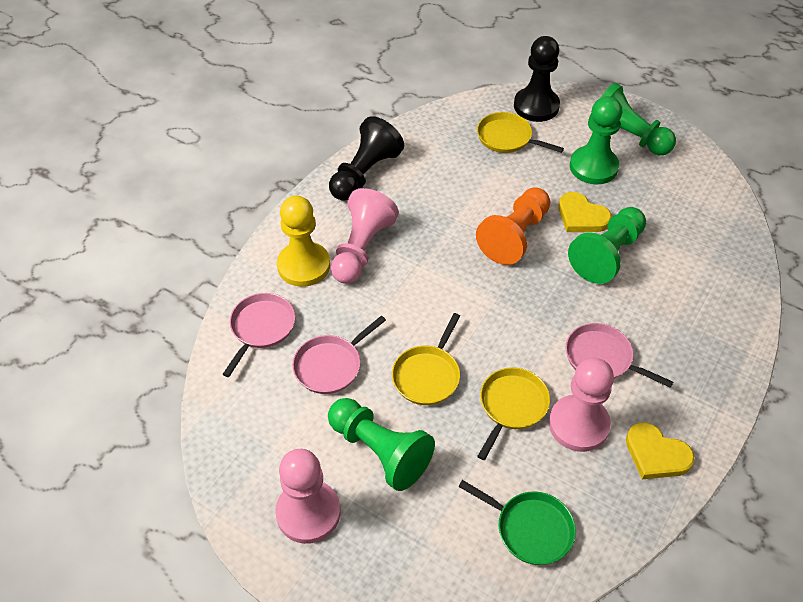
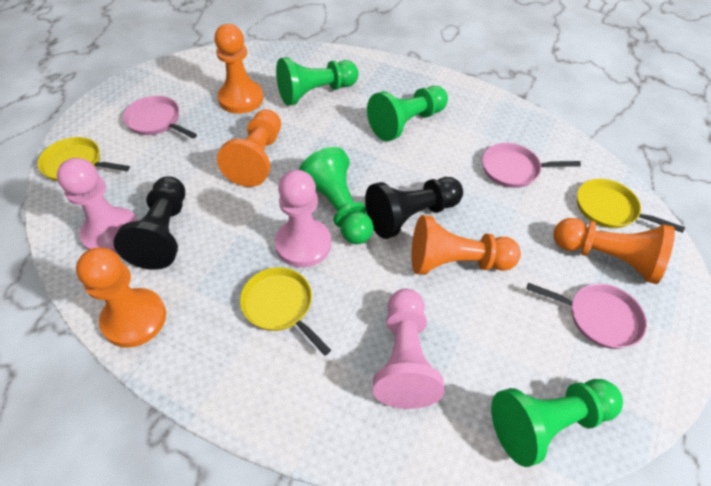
green pan: 1 -> 0
orange pawn: 1 -> 5
yellow heart: 2 -> 0
yellow pawn: 1 -> 0

